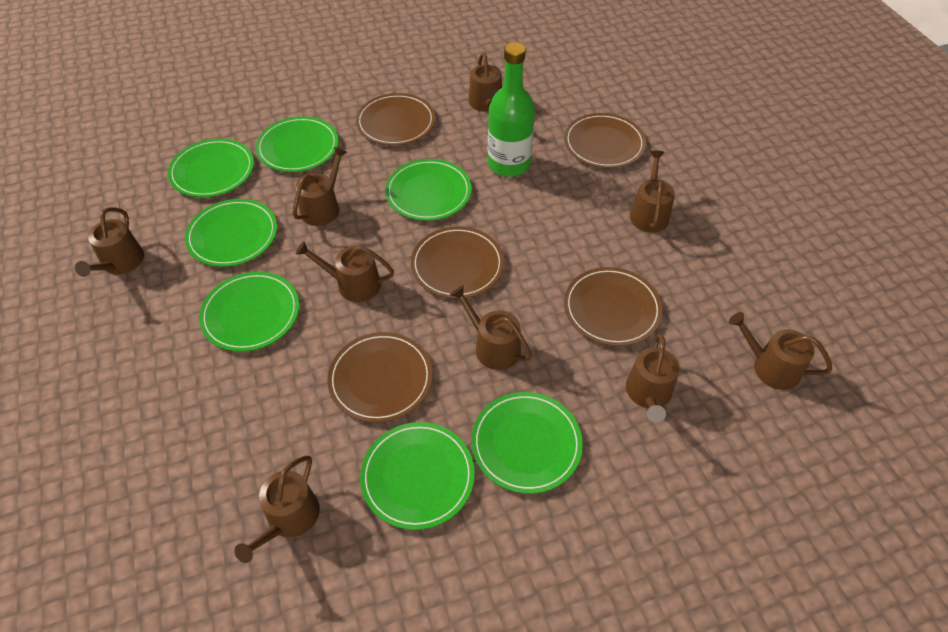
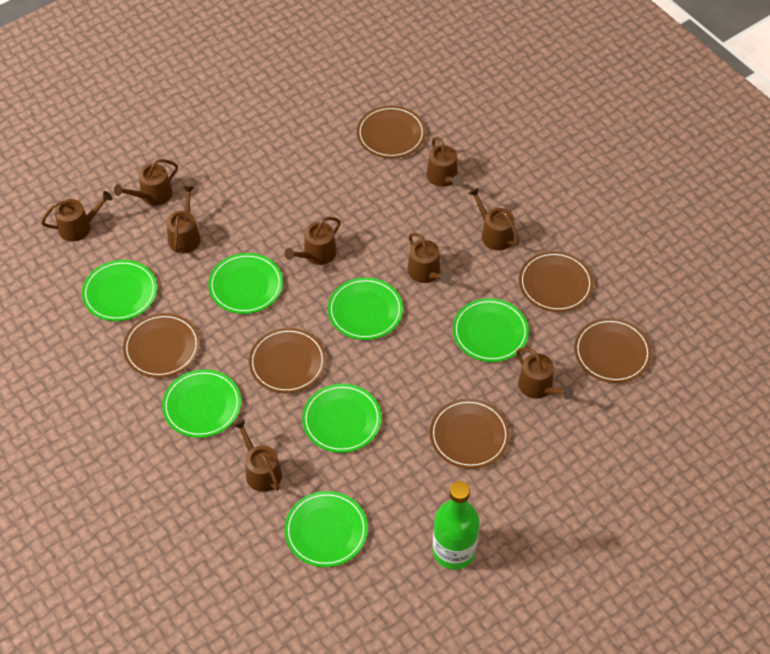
brown plate: 5 -> 6

